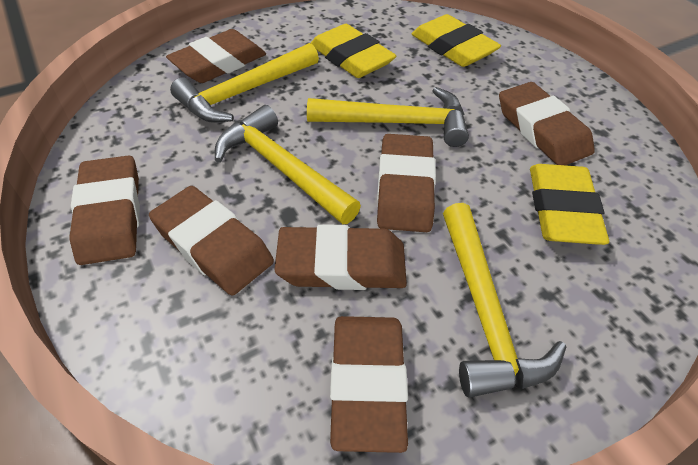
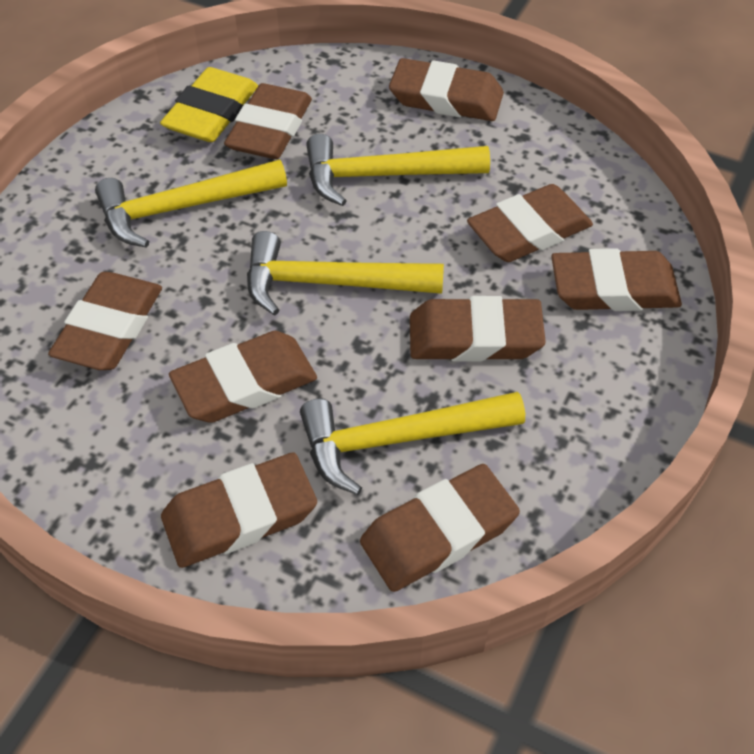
brown eraser: 7 -> 9
yellow eraser: 3 -> 1

